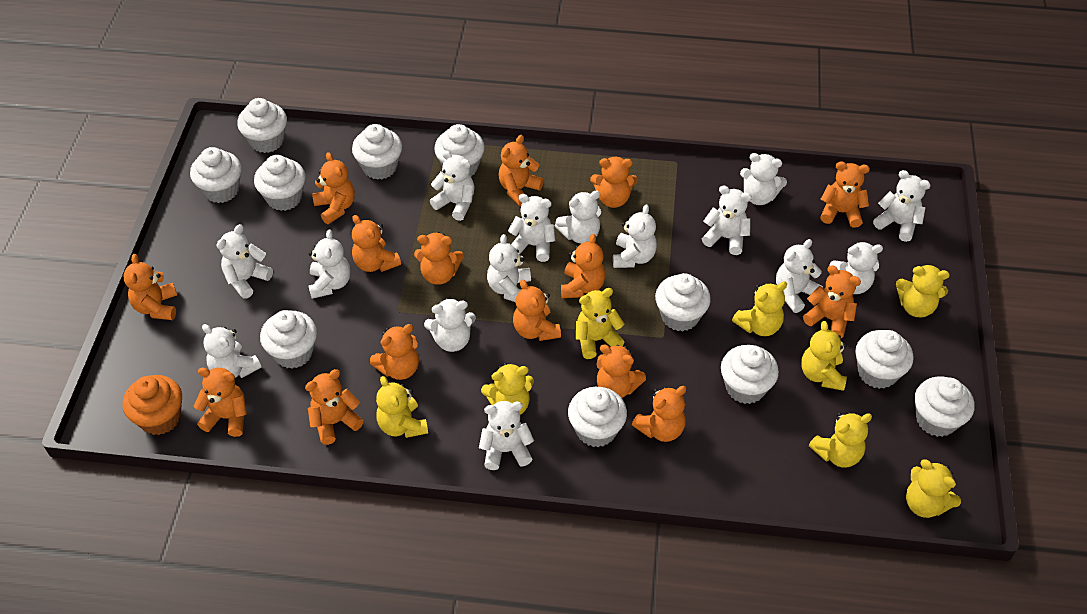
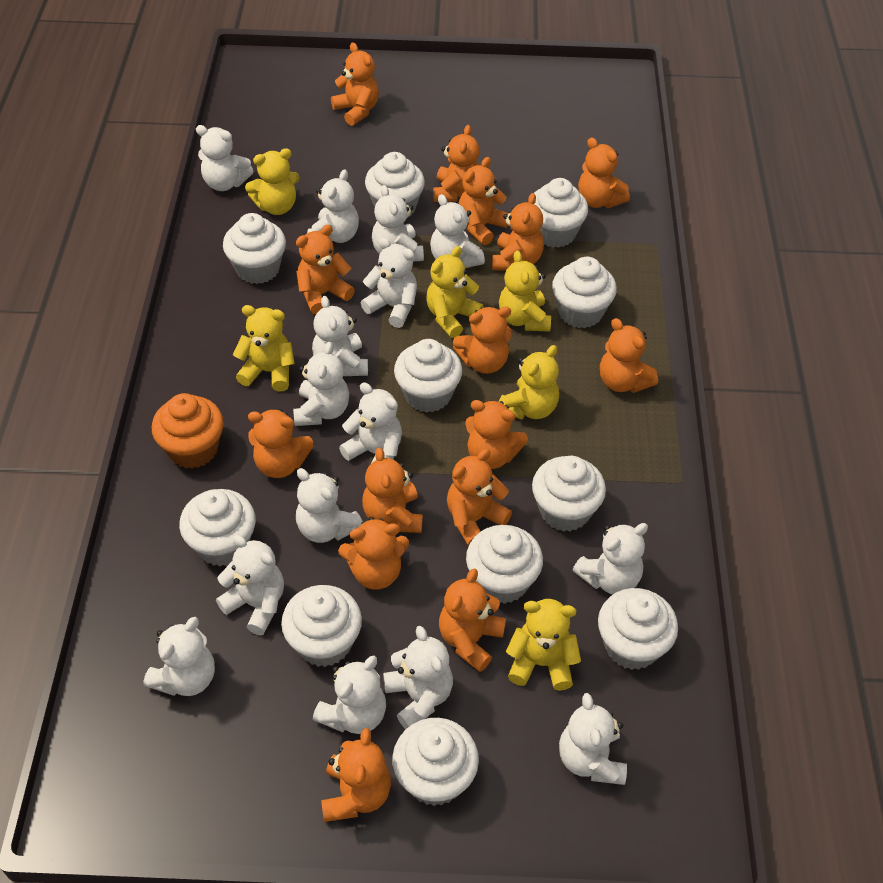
yellow teddy bear: 8 -> 6

